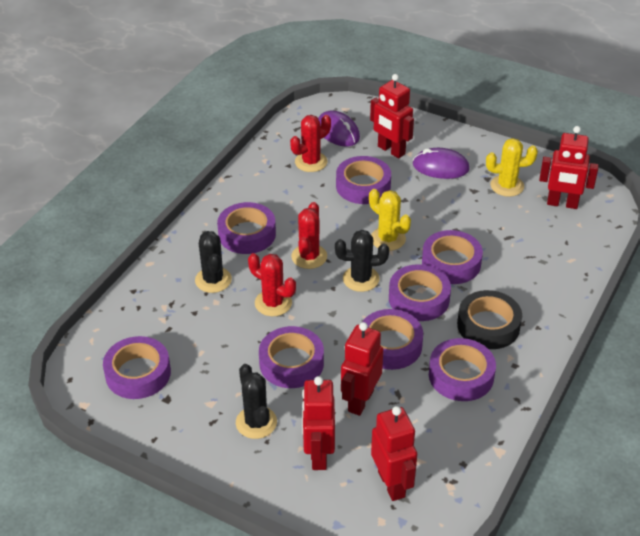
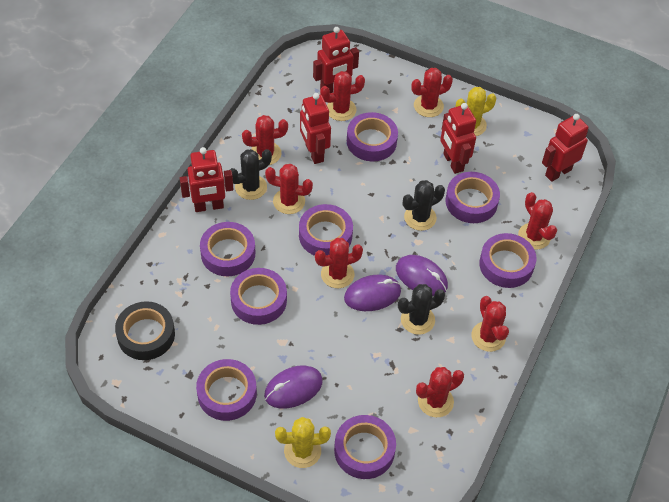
purple mouse: 2 -> 3
red cactus: 3 -> 8

